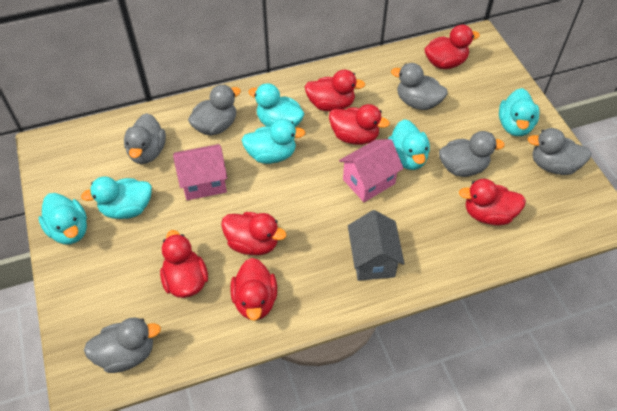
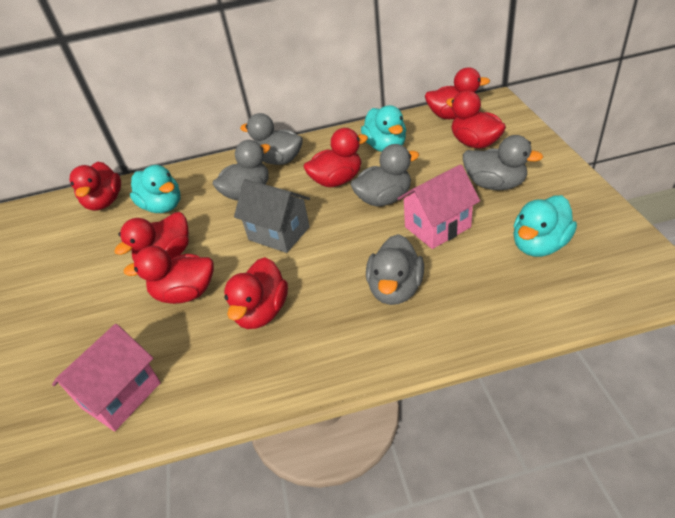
grey duck: 6 -> 5
turquoise duck: 6 -> 3

